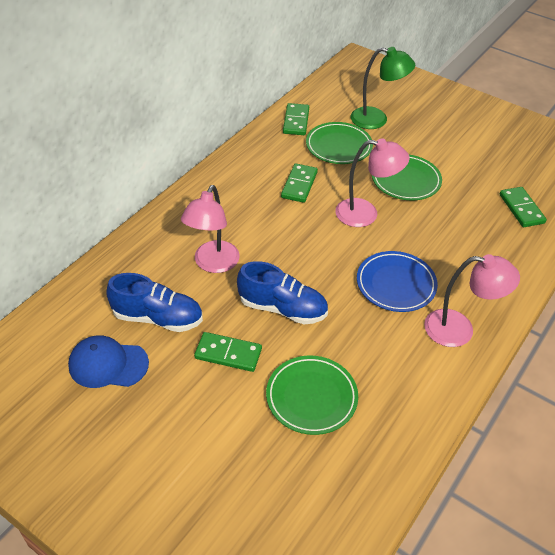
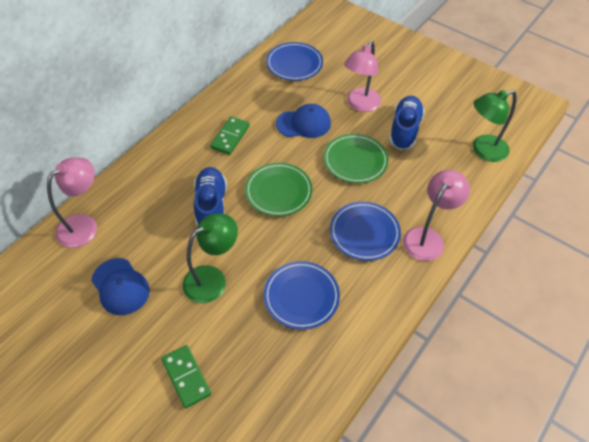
blue cap: 1 -> 2
blue plate: 1 -> 3
green domino: 4 -> 2
green lamp: 1 -> 2
green plate: 3 -> 2

